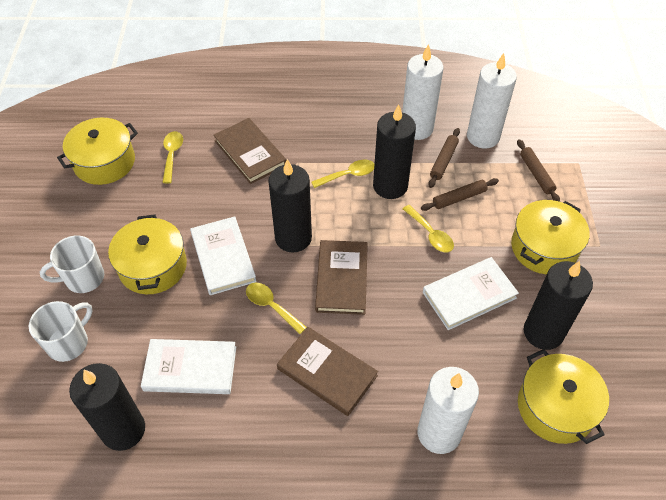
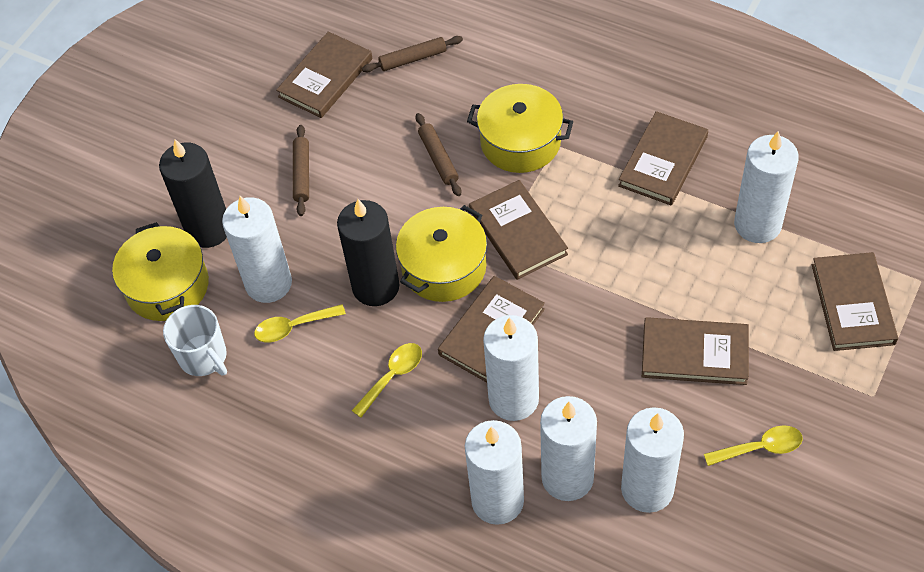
black candle: 4 -> 2
brown book: 3 -> 6
white book: 3 -> 0
white candle: 3 -> 6
white mug: 2 -> 1
yellow pot: 4 -> 3
yellow spoon: 4 -> 3

